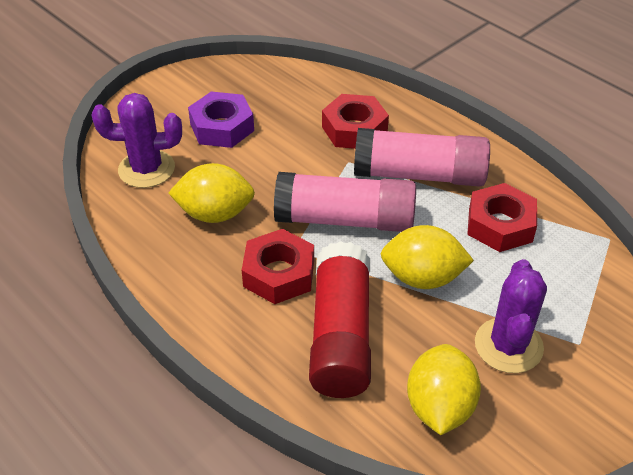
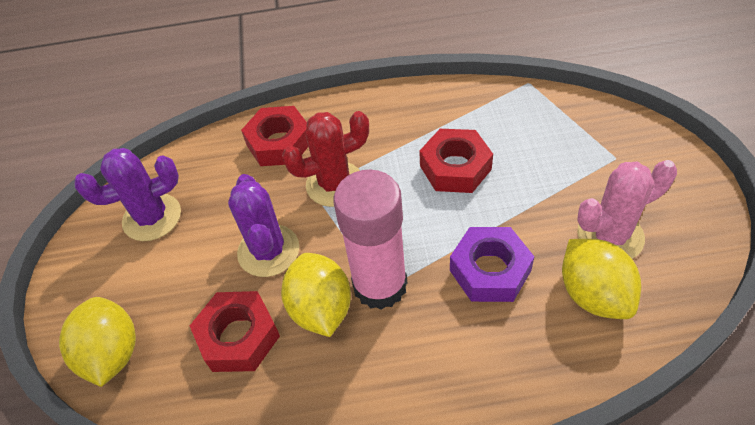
pink cactus: 0 -> 1
pink glue stick: 2 -> 1
red cactus: 0 -> 1
red glue stick: 1 -> 0

